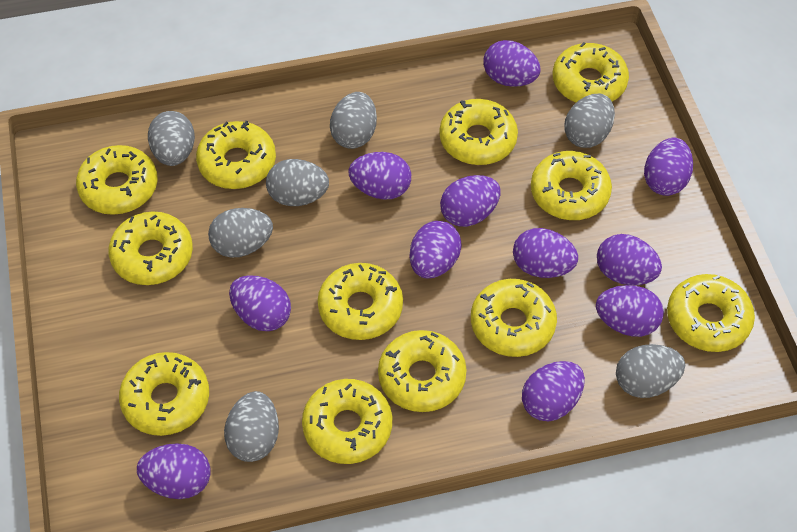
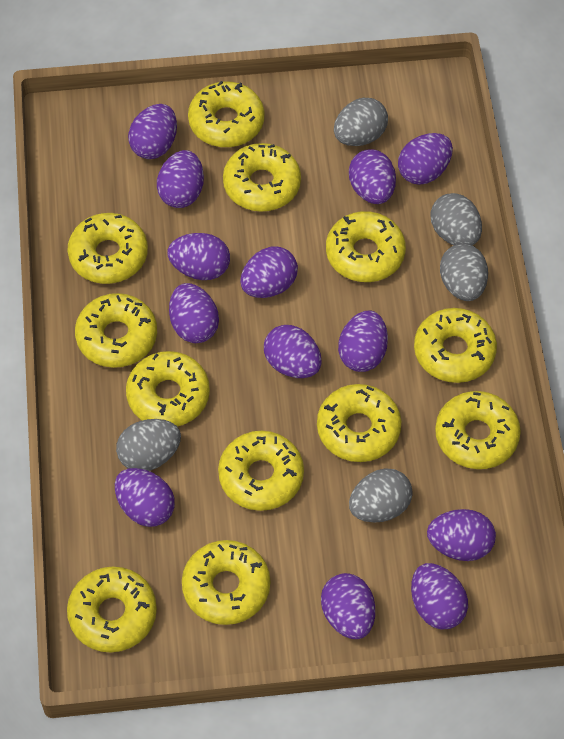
grey egg: 7 -> 5
purple egg: 11 -> 13

